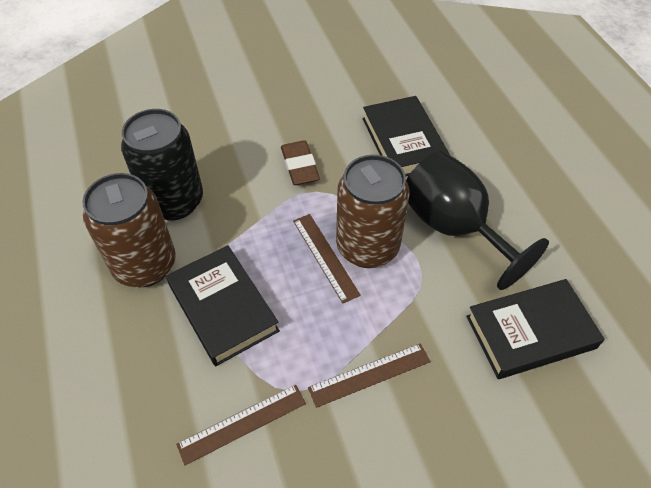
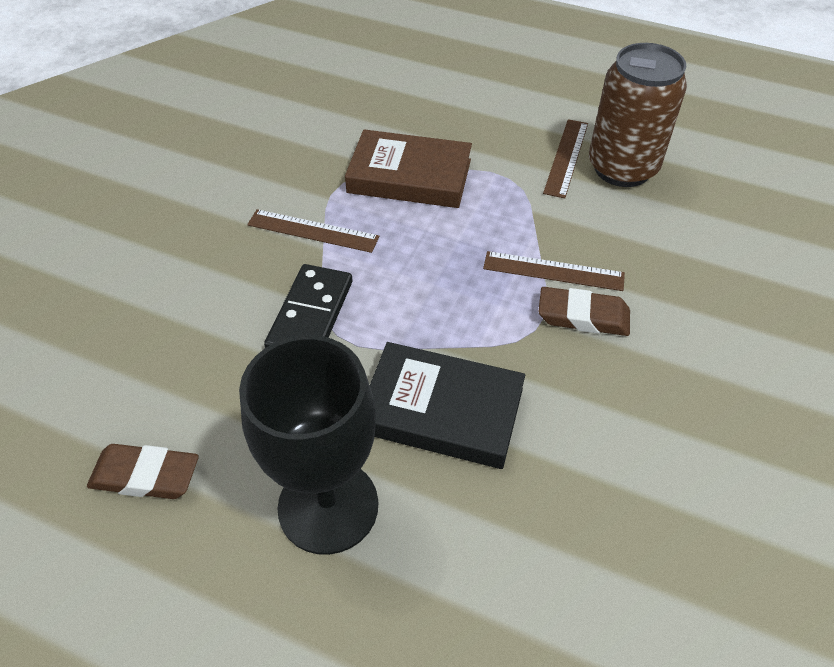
black book: 3 -> 1
black can: 1 -> 0
black domino: 0 -> 1
brown book: 0 -> 1
brown can: 2 -> 1
brown eraser: 1 -> 2

